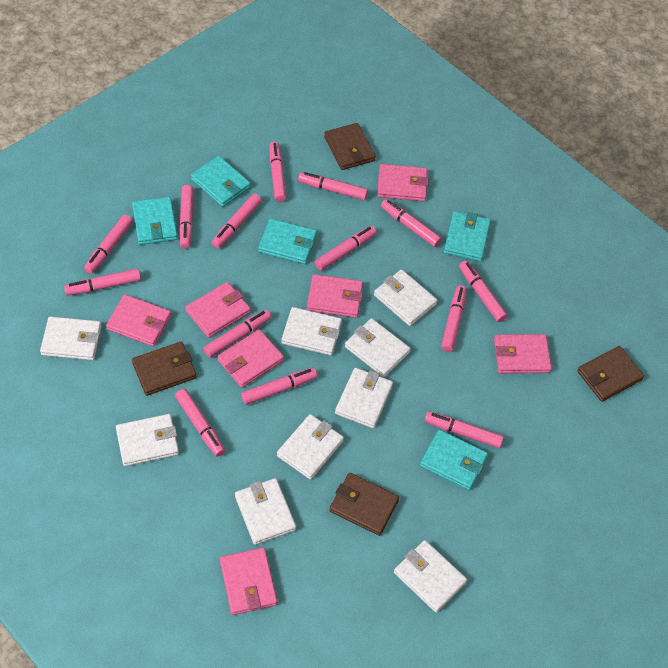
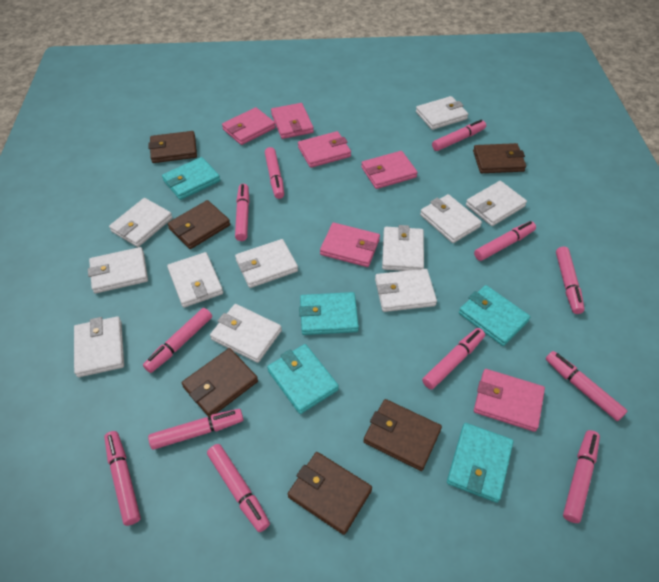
brown wallet: 4 -> 6
pink marker: 14 -> 12
pink wallet: 7 -> 6
white wallet: 9 -> 11

